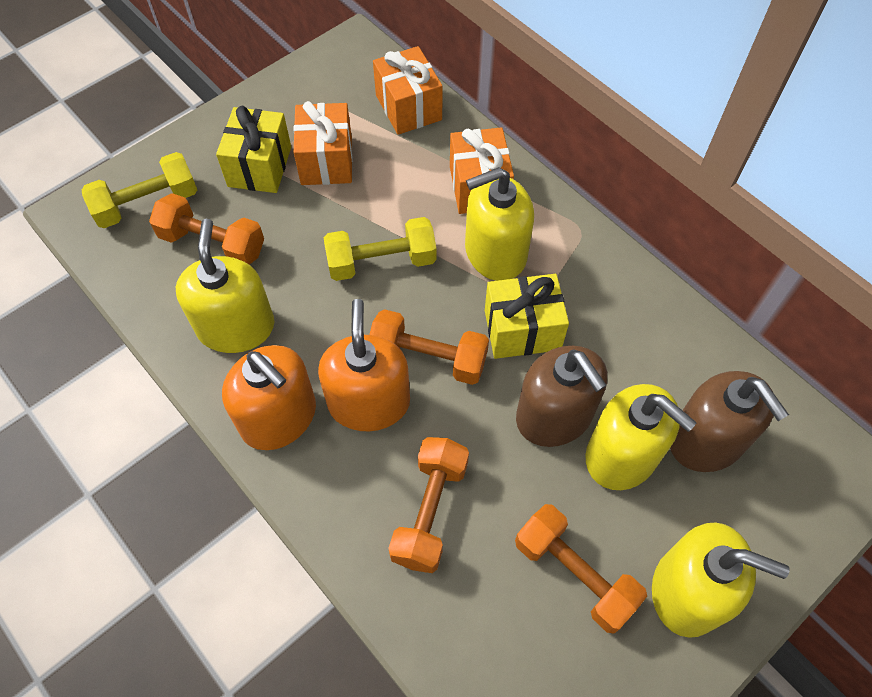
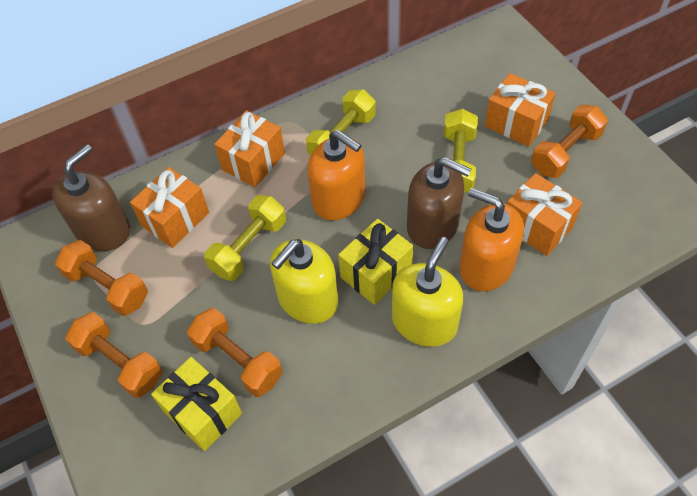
orange gift: 3 -> 4
yellow dumbbell: 2 -> 3
yellow soap dispenser: 4 -> 2

